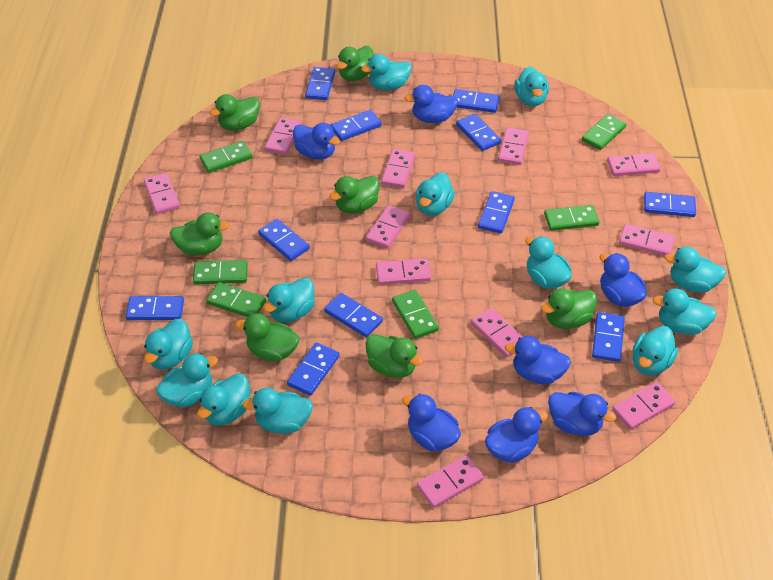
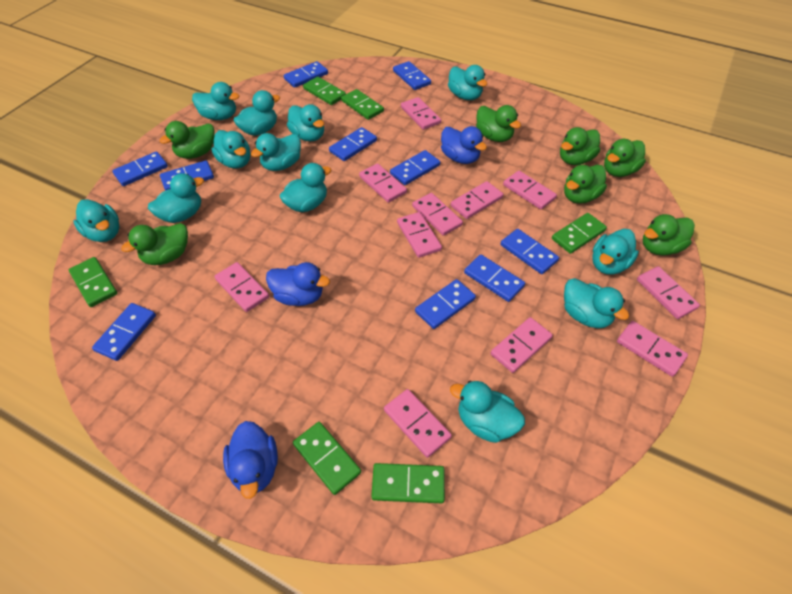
blue domino: 11 -> 10
blue duck: 7 -> 3

